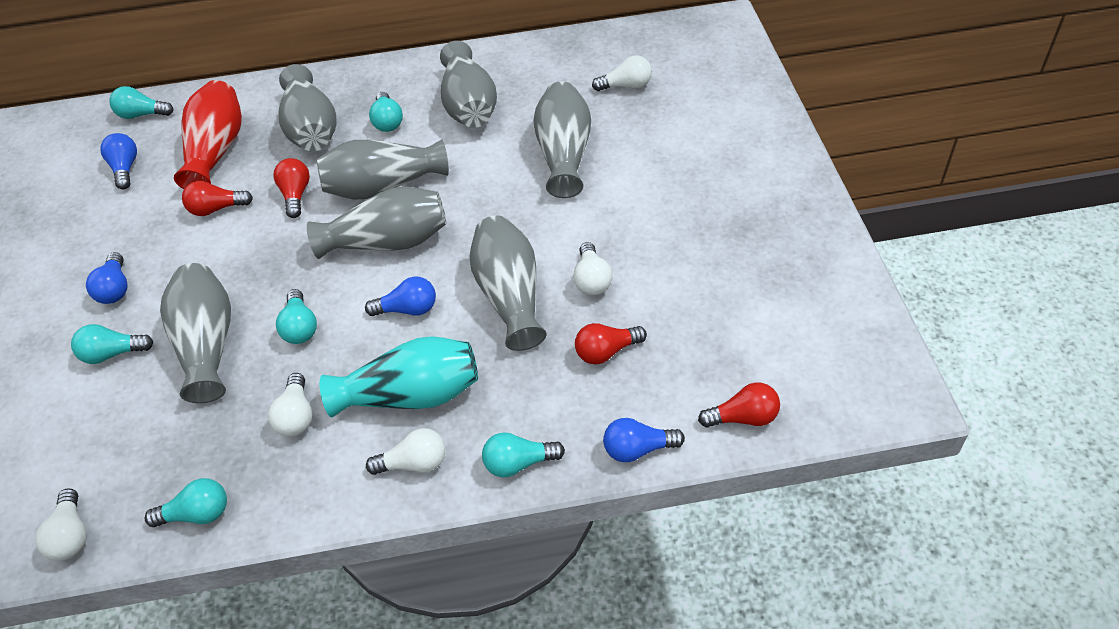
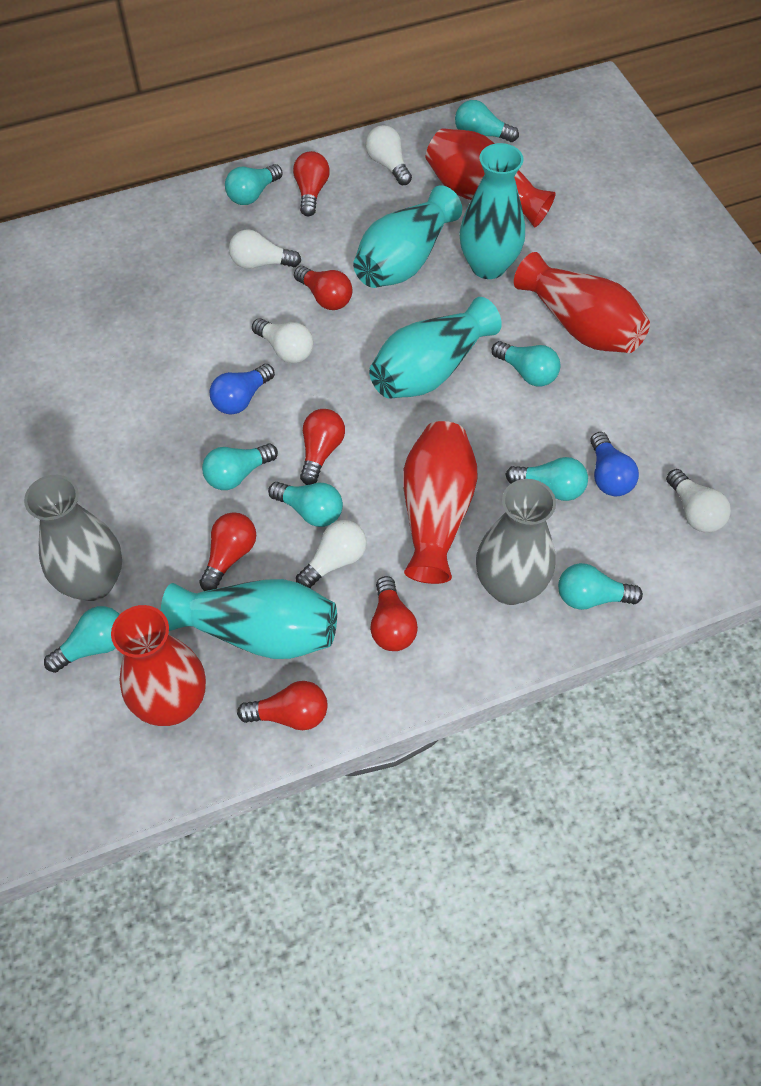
blue light bulb: 4 -> 2
grey vase: 7 -> 2
red light bulb: 4 -> 6
red vase: 1 -> 4
turquoise light bulb: 6 -> 8
turquoise vase: 1 -> 4

